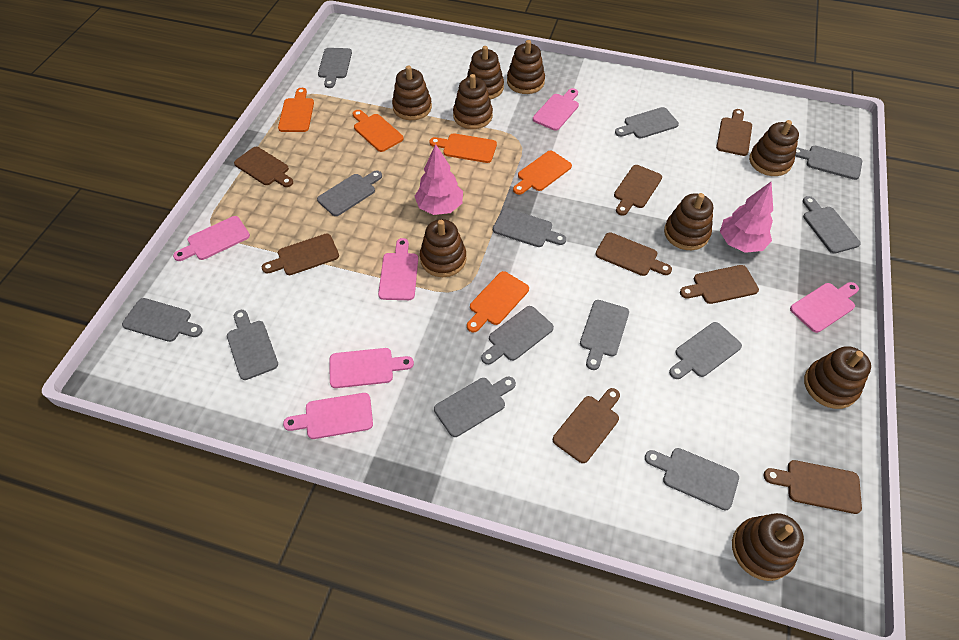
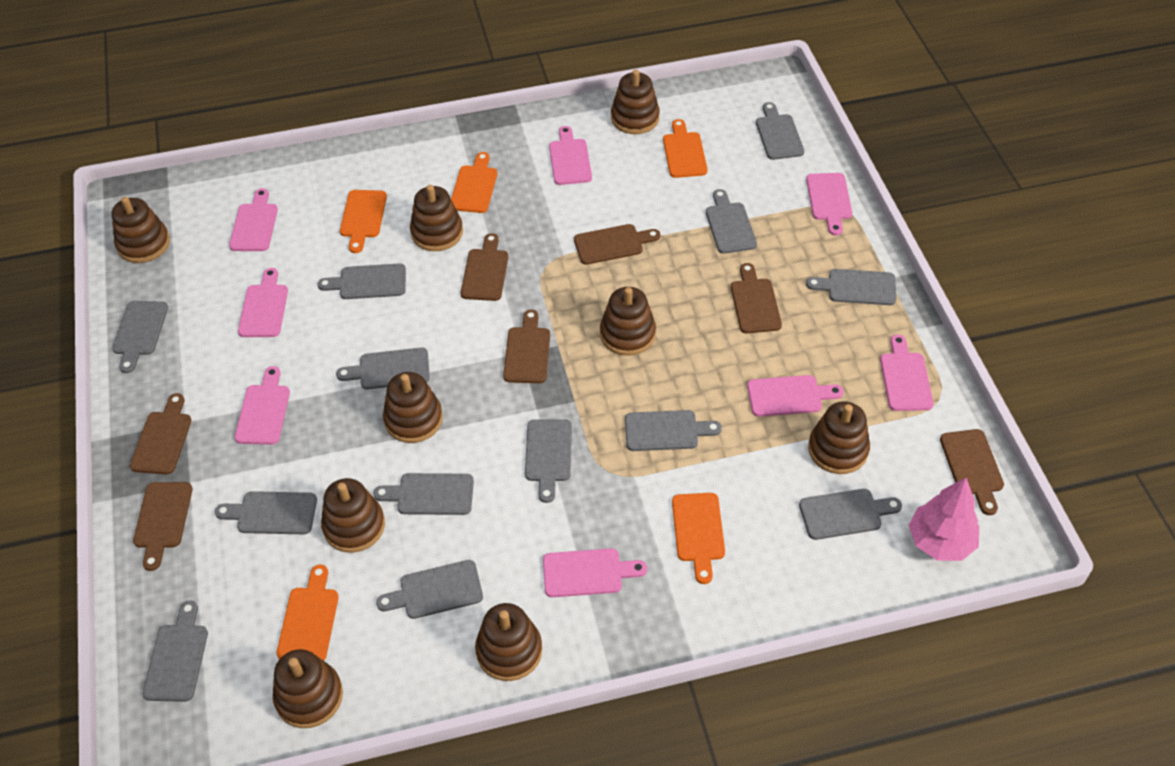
brown cutting board: 8 -> 7
pink cutting board: 6 -> 8
pink tree: 2 -> 1

